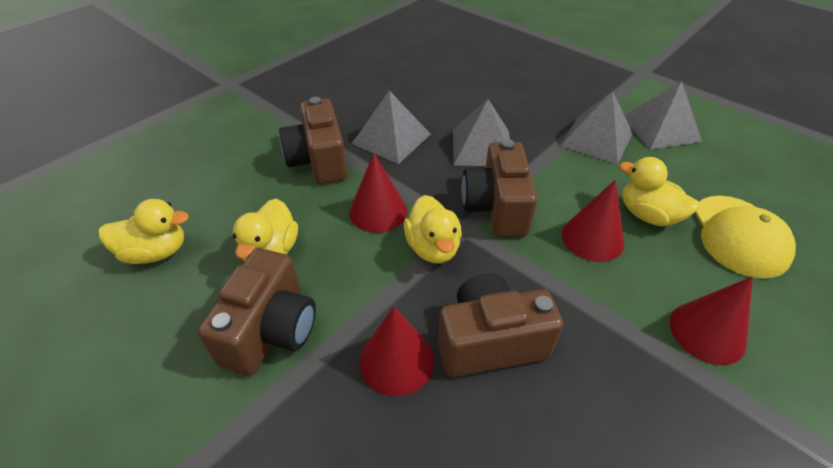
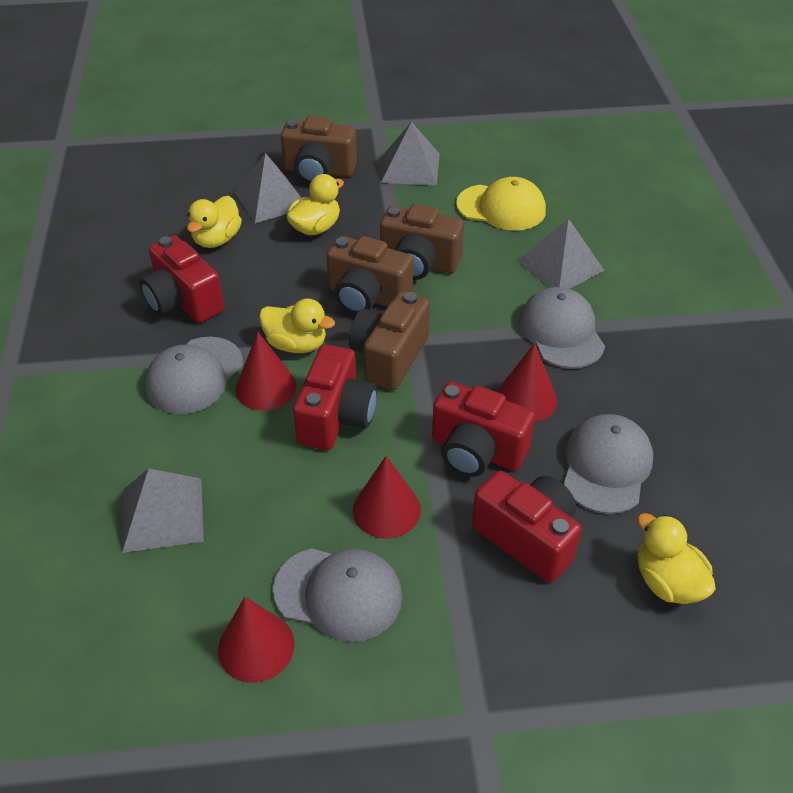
grey cap: 0 -> 4
red camera: 0 -> 4

